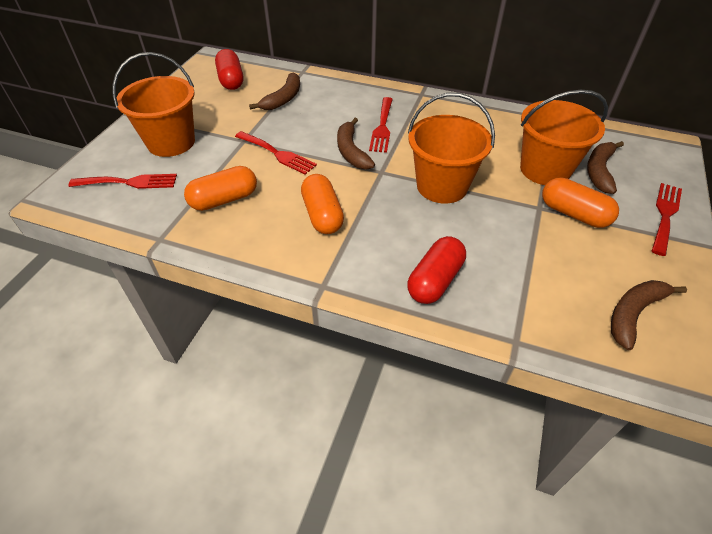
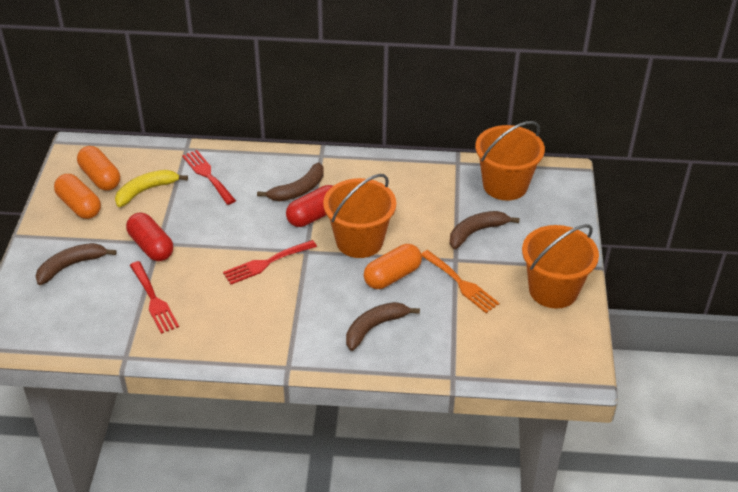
orange fork: 0 -> 1
red fork: 4 -> 3
yellow banana: 0 -> 1

